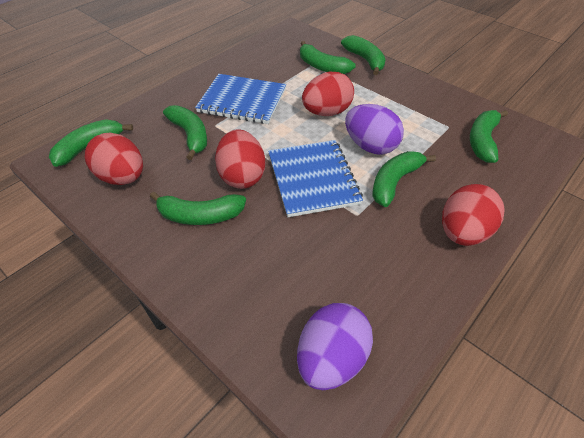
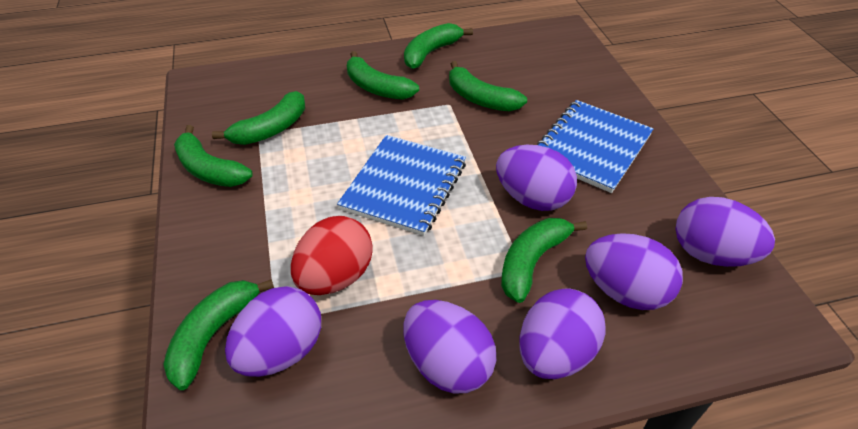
purple egg: 2 -> 6
red egg: 4 -> 1

